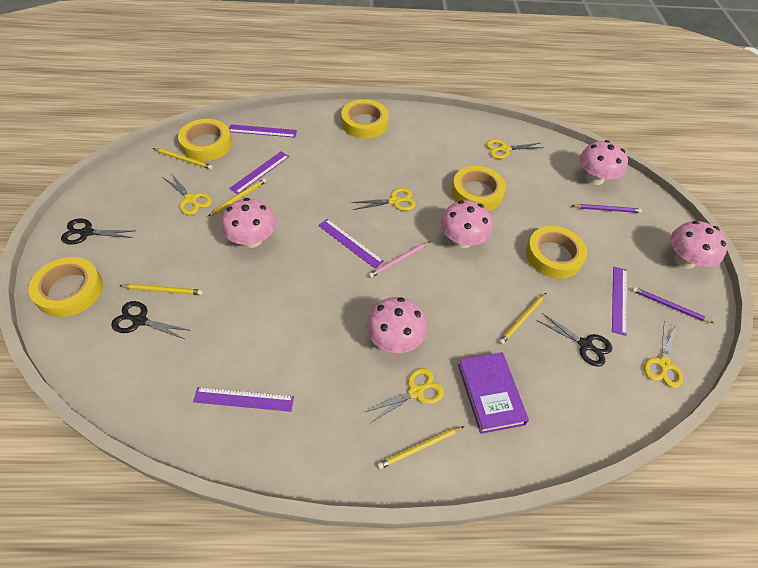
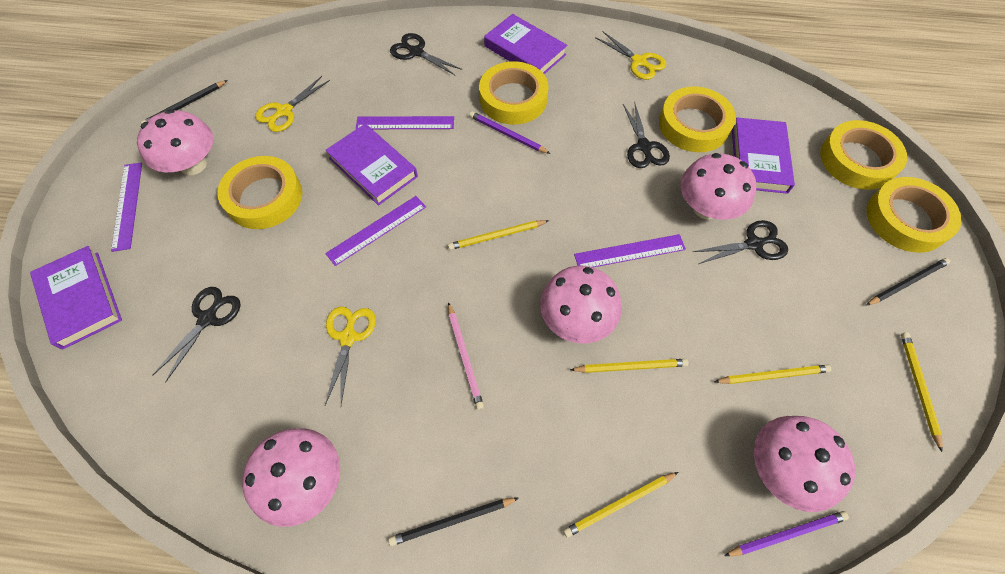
black pencil: 0 -> 3
black scissors: 3 -> 4
purple book: 1 -> 4
purple ruler: 5 -> 4
yellow scissors: 5 -> 3

